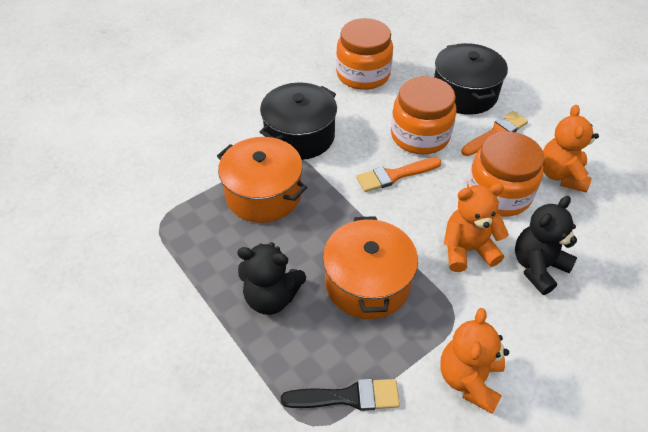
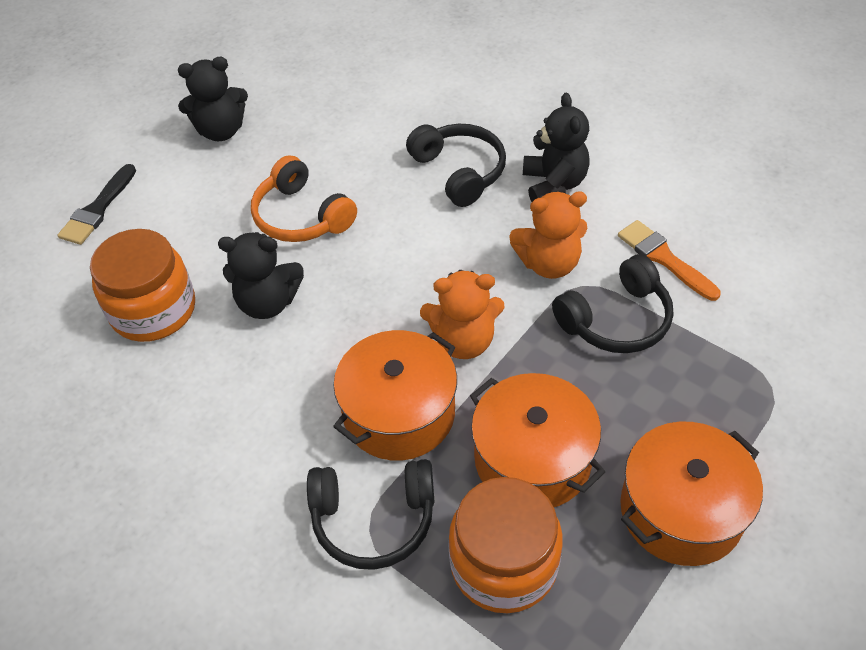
black headphones: 0 -> 3
black pot: 2 -> 0
black teddy bear: 2 -> 3
orange brush: 2 -> 1
orange headphones: 0 -> 1
orange jar: 3 -> 2
orange pot: 2 -> 3
orange teddy bear: 3 -> 2

